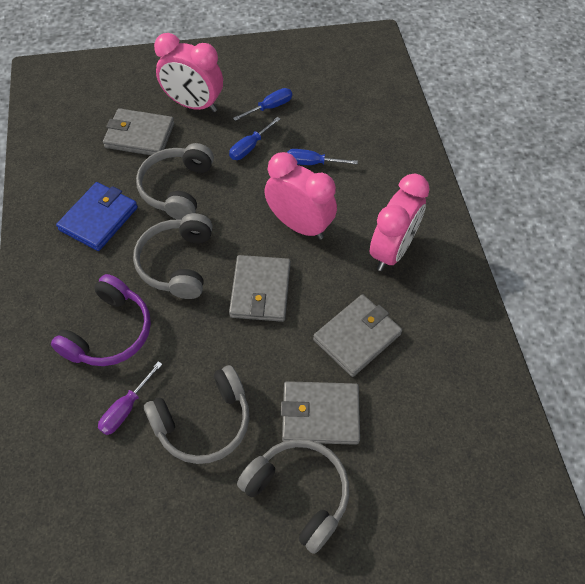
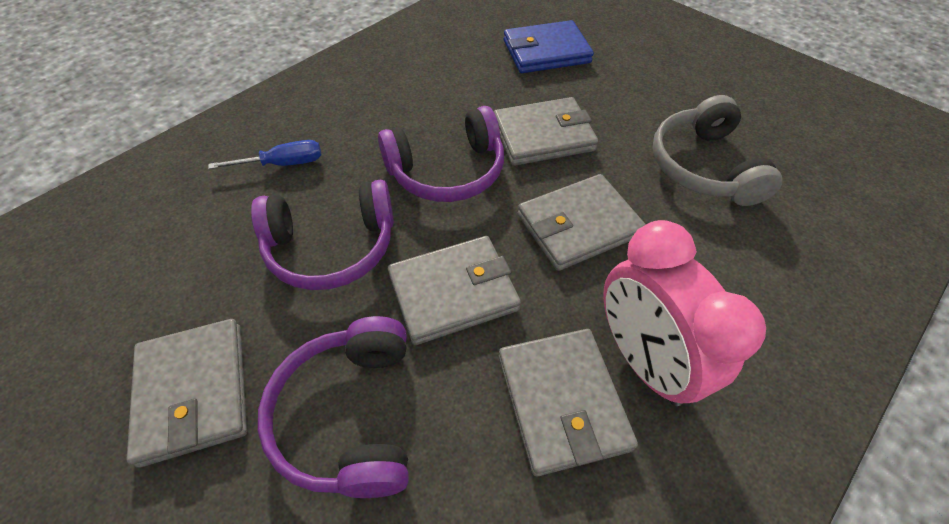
blue screwdriver: 3 -> 1
grey headphones: 4 -> 1
grey wallet: 4 -> 5
pink clock: 3 -> 1
purple headphones: 1 -> 3
purple screwdriver: 1 -> 0

